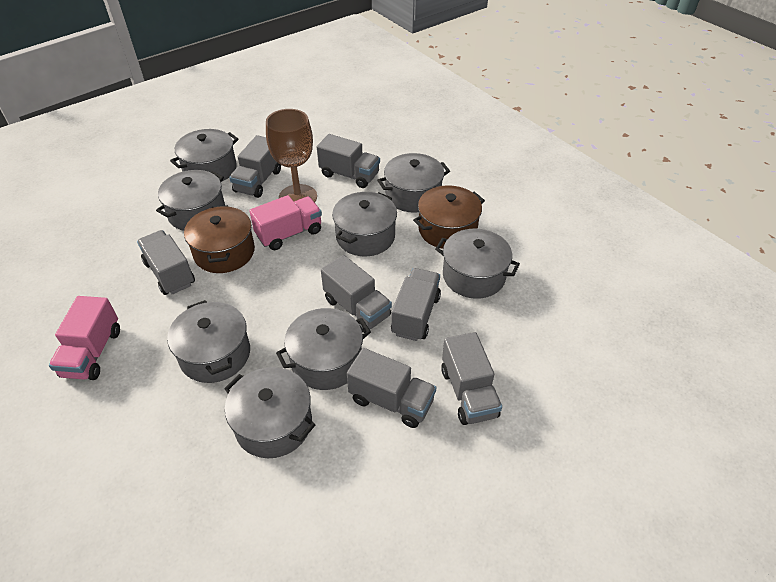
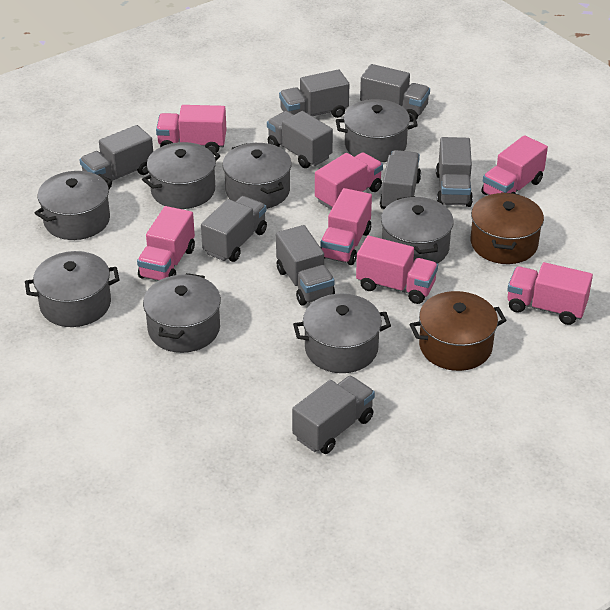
brown goblet: 1 -> 0
grey truck: 7 -> 9
pink truck: 2 -> 7

